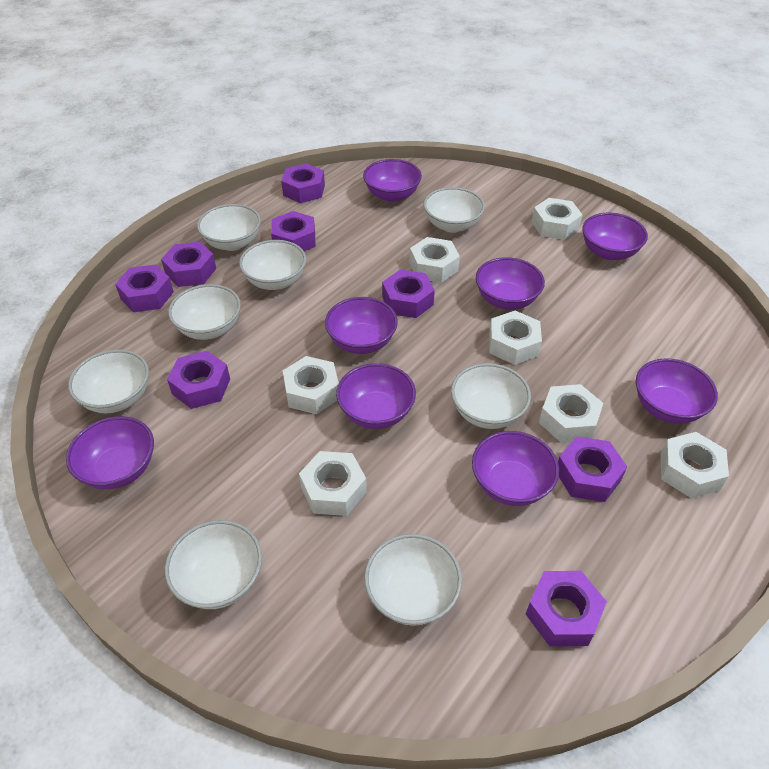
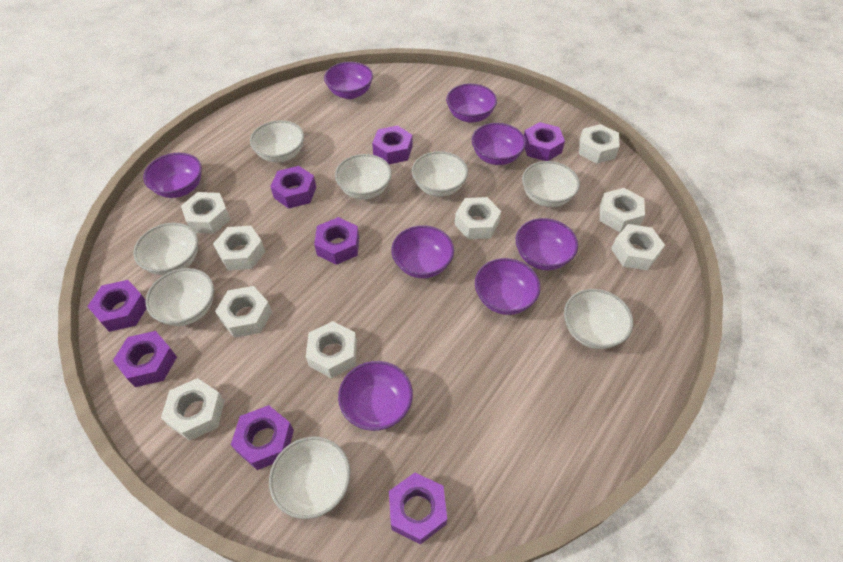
white nut: 7 -> 9

